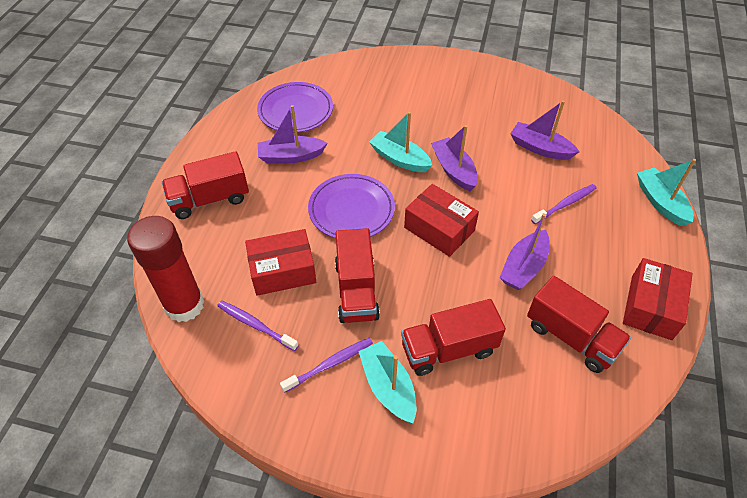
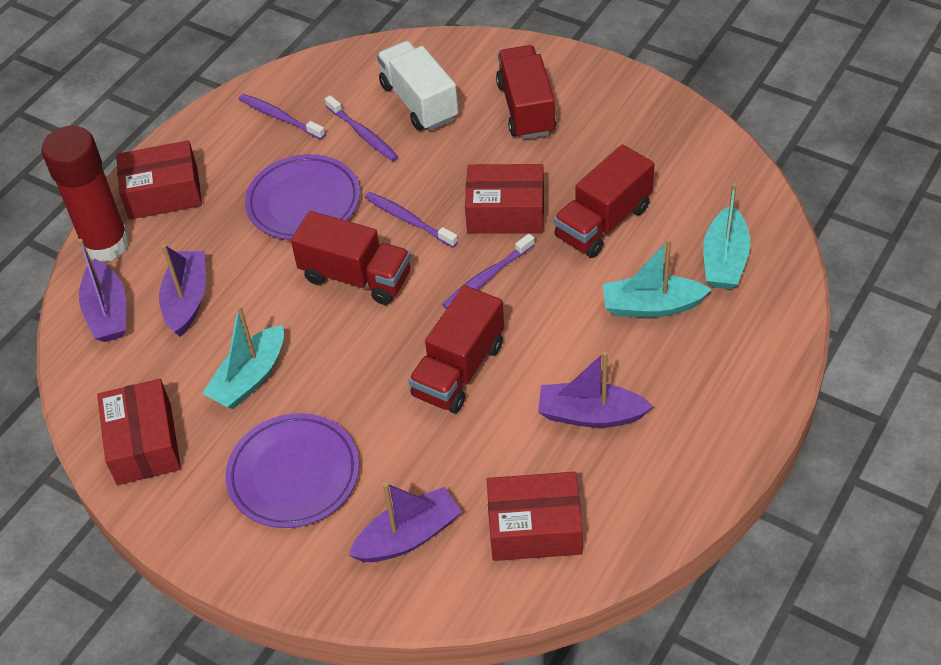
purple toothbrush: 3 -> 4
red box: 3 -> 4
white truck: 0 -> 1

